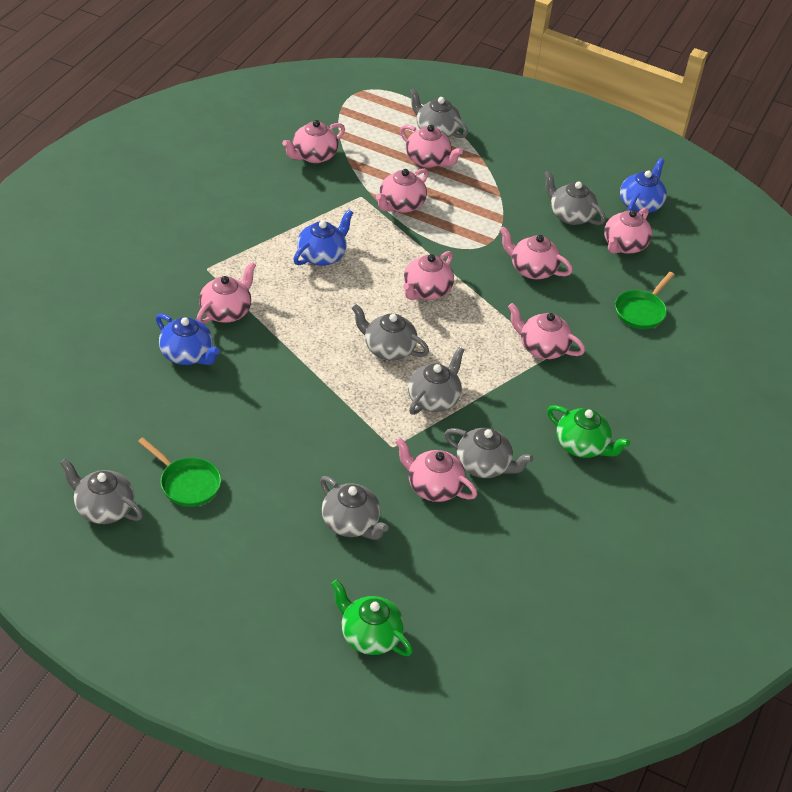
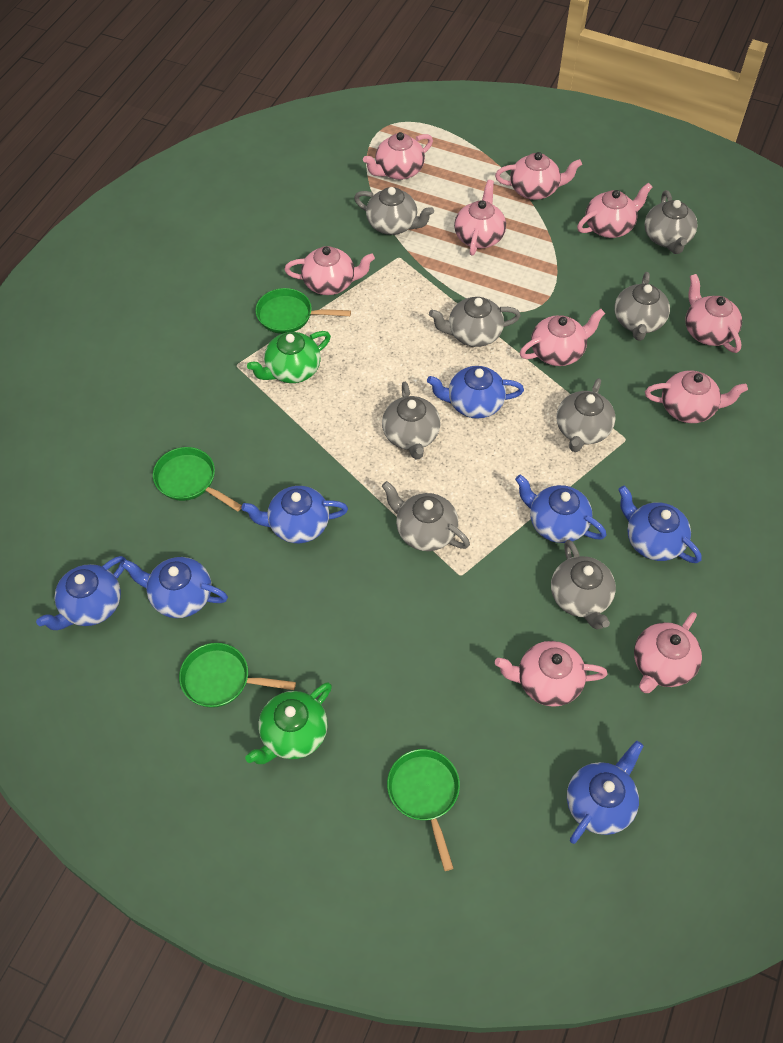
blue teapot: 3 -> 7
green pan: 2 -> 4
grey teapot: 7 -> 8
pink teapot: 9 -> 10

